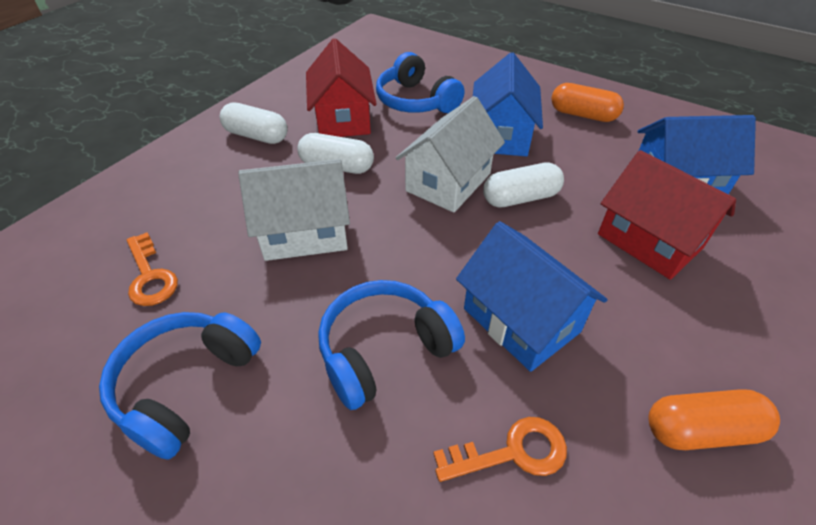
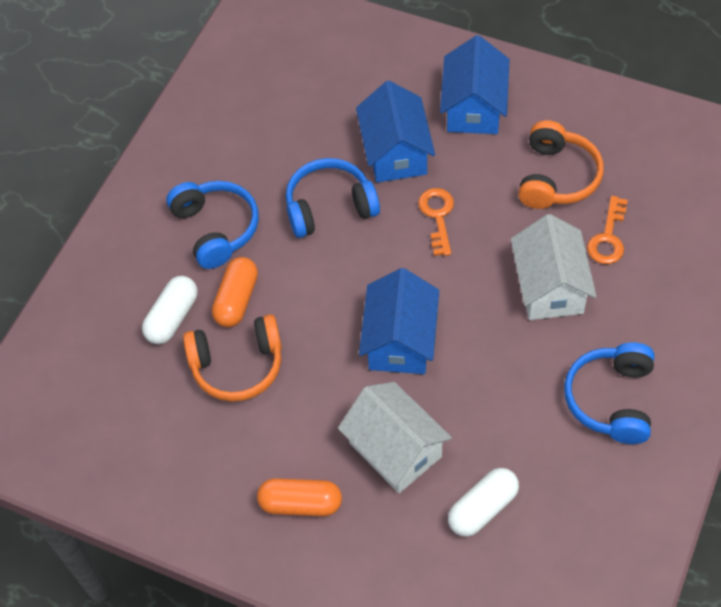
orange headphones: 0 -> 2
red house: 2 -> 0
white capsule: 3 -> 2

